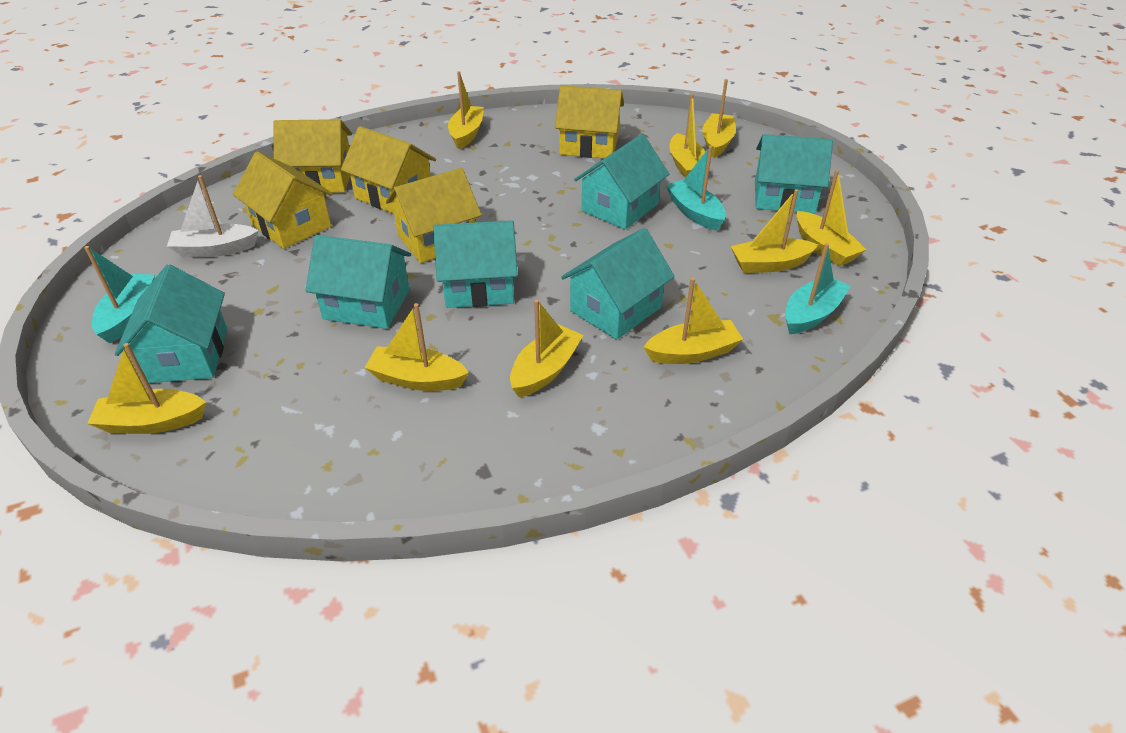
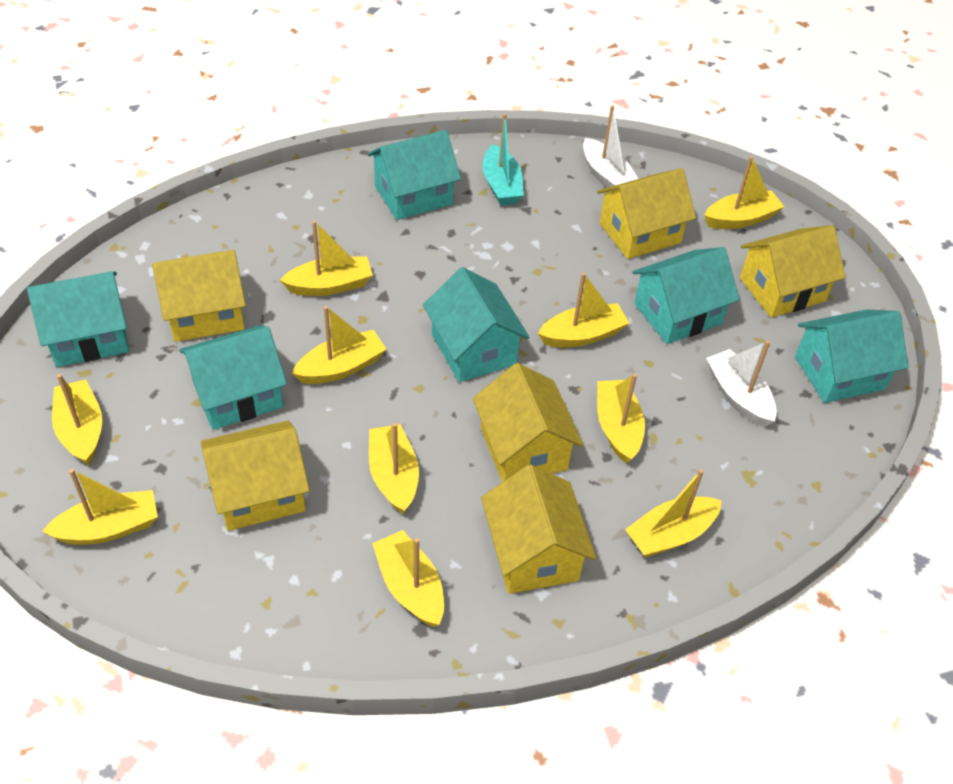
turquoise boat: 3 -> 1
white boat: 1 -> 2
yellow boat: 9 -> 10
yellow house: 5 -> 6

